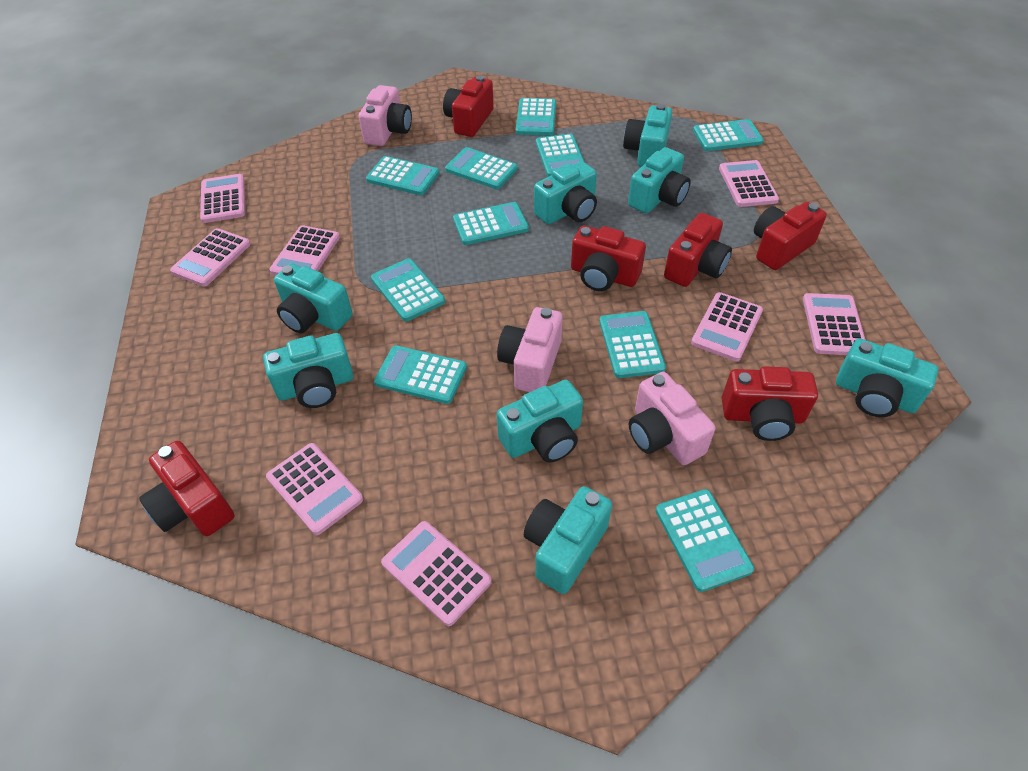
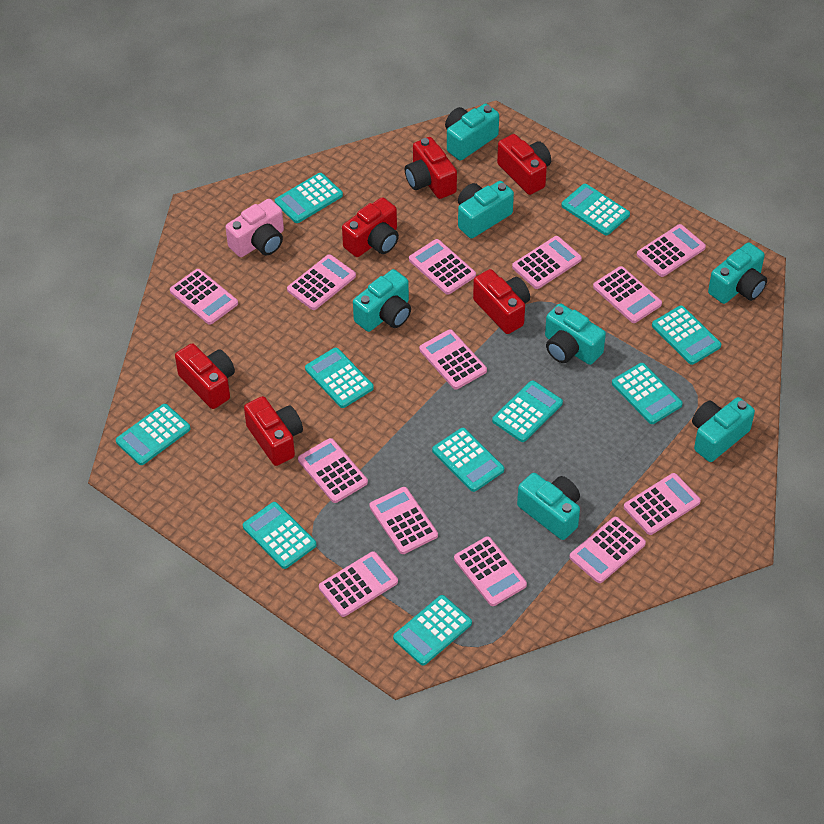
pink calculator: 8 -> 13
pink camera: 3 -> 1
turquoise camera: 8 -> 7

